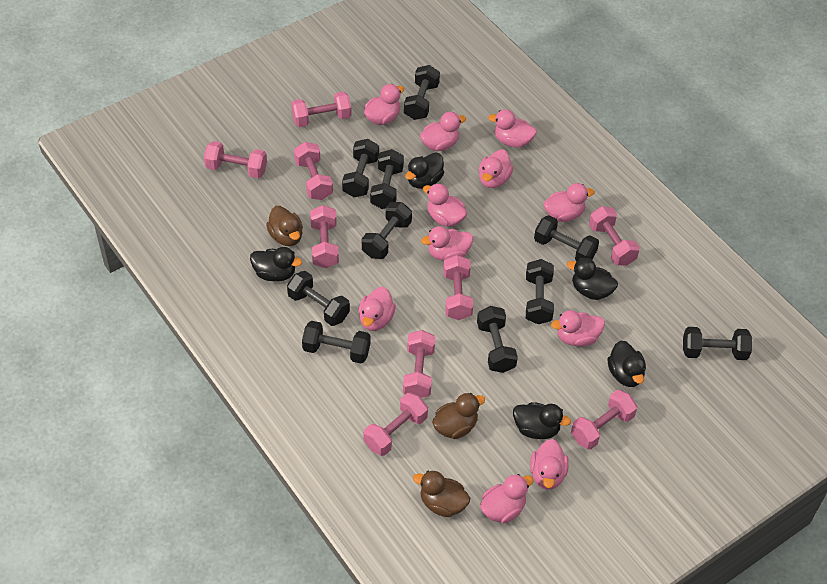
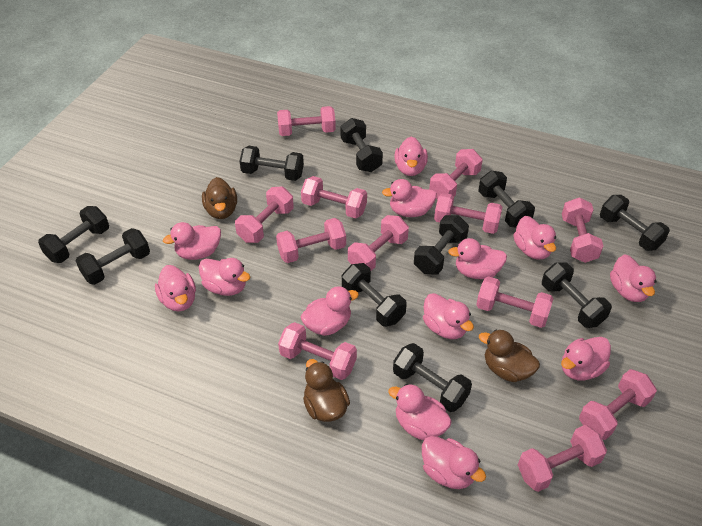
black duck: 5 -> 0
pink duck: 11 -> 13
pink dumbbell: 9 -> 12

